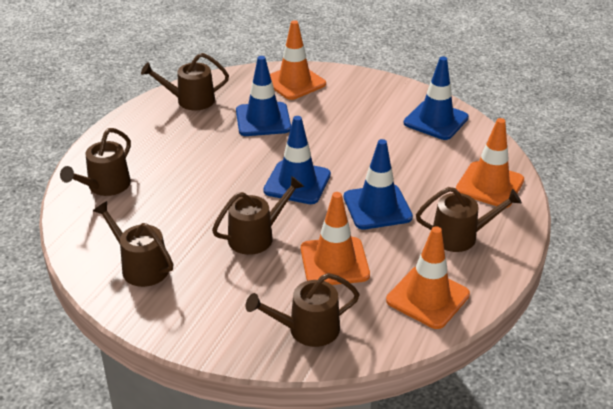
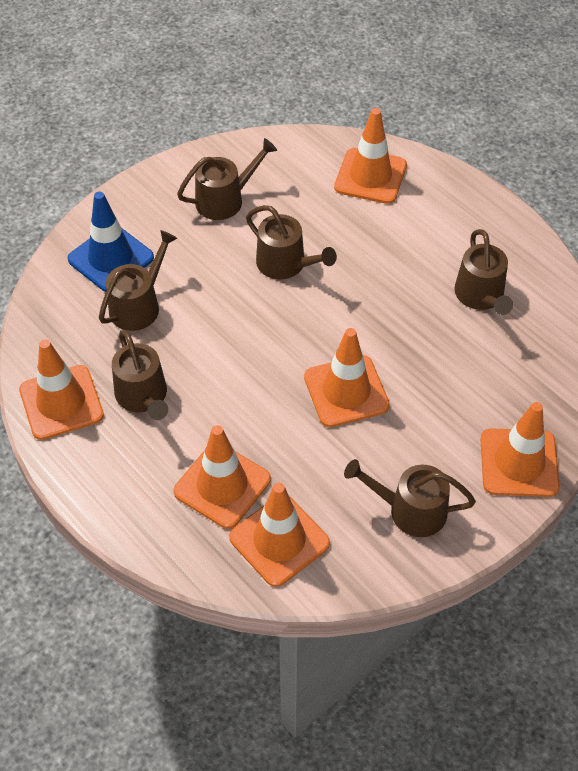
blue traffic cone: 4 -> 1
orange traffic cone: 4 -> 6

